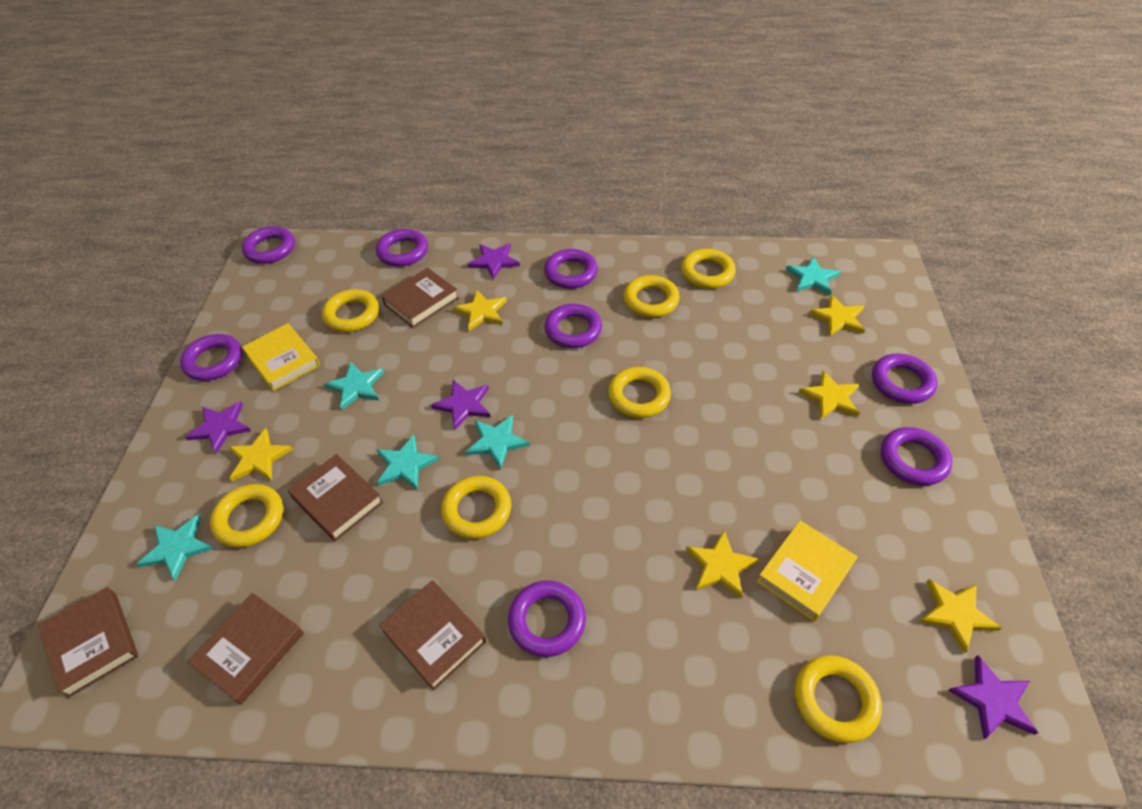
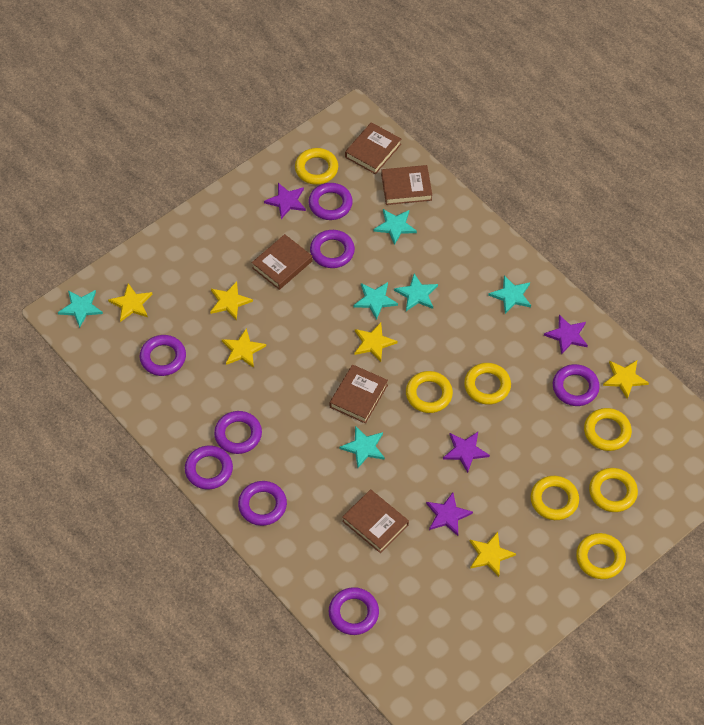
turquoise star: 5 -> 6
yellow book: 2 -> 0

